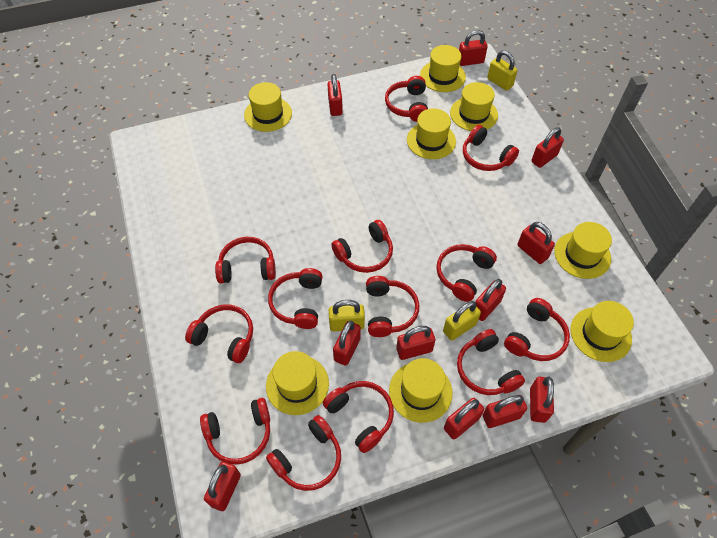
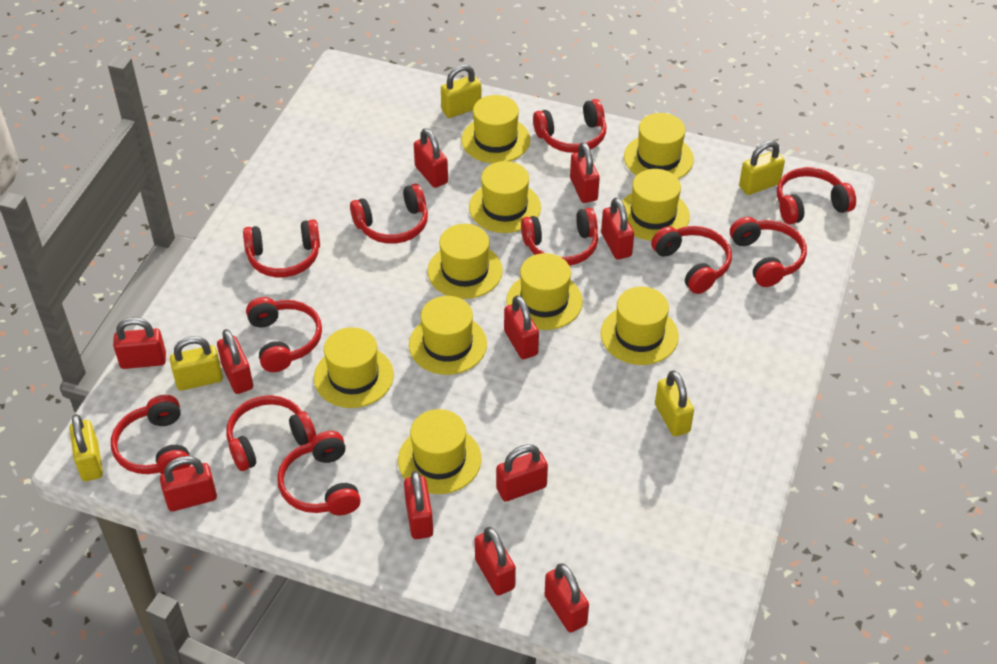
red headphones: 13 -> 11
yellow hat: 8 -> 10
yellow padlock: 3 -> 5

